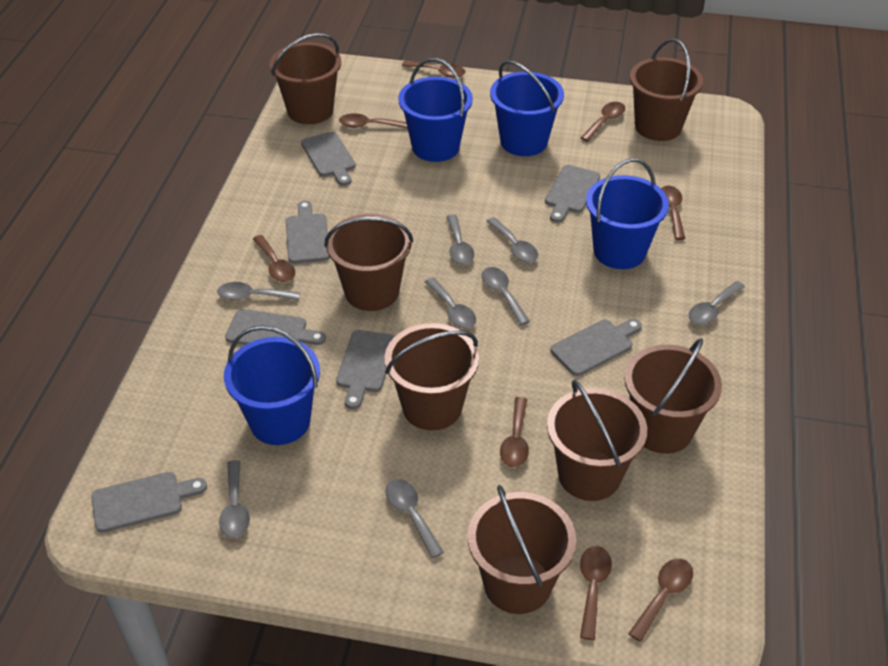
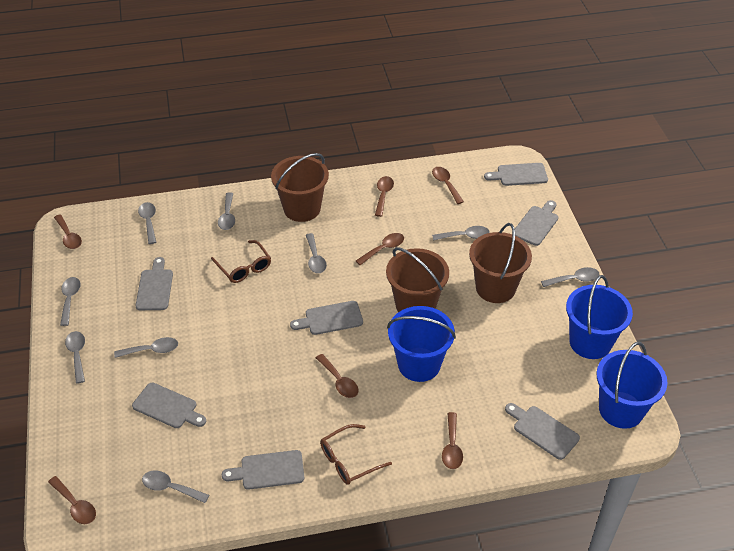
blue bucket: 4 -> 3
brown bucket: 7 -> 3
brown glasses: 0 -> 2
brown spoon: 8 -> 7
grey spoon: 8 -> 9

